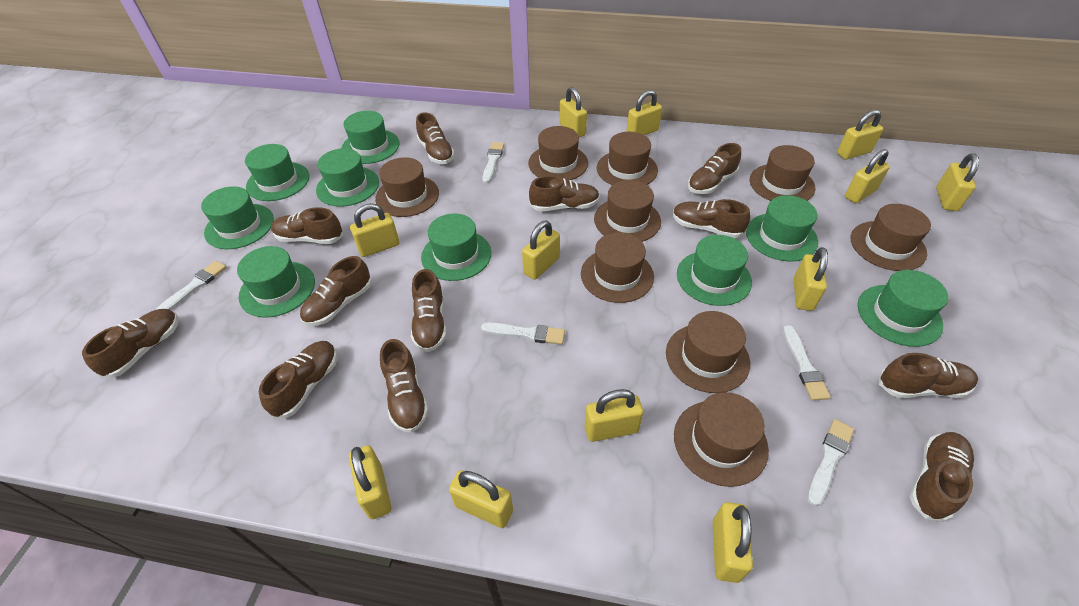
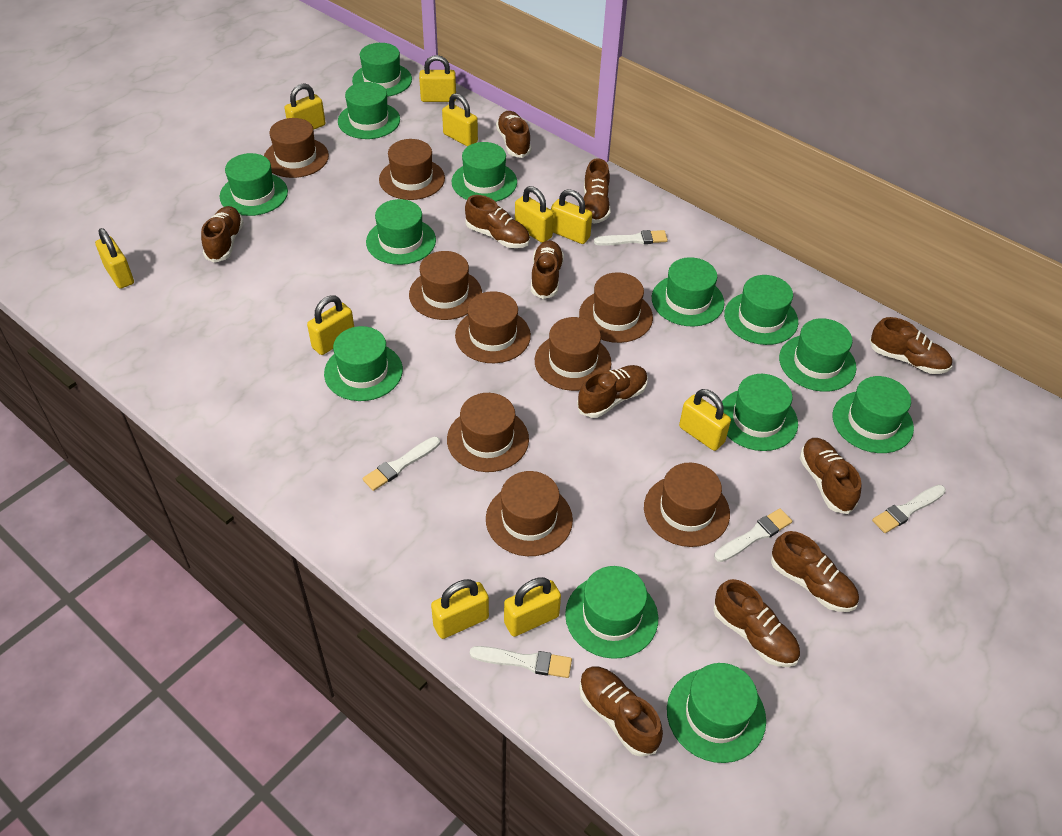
brown shoe: 12 -> 11
green hat: 9 -> 13
yellow padlock: 12 -> 10

